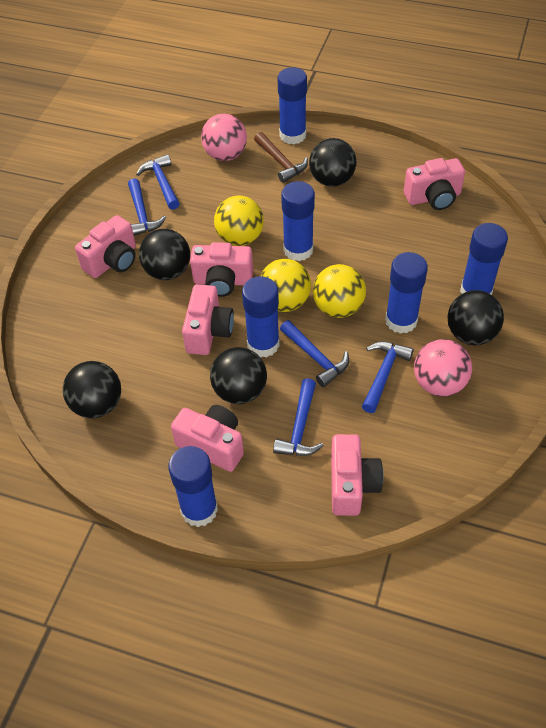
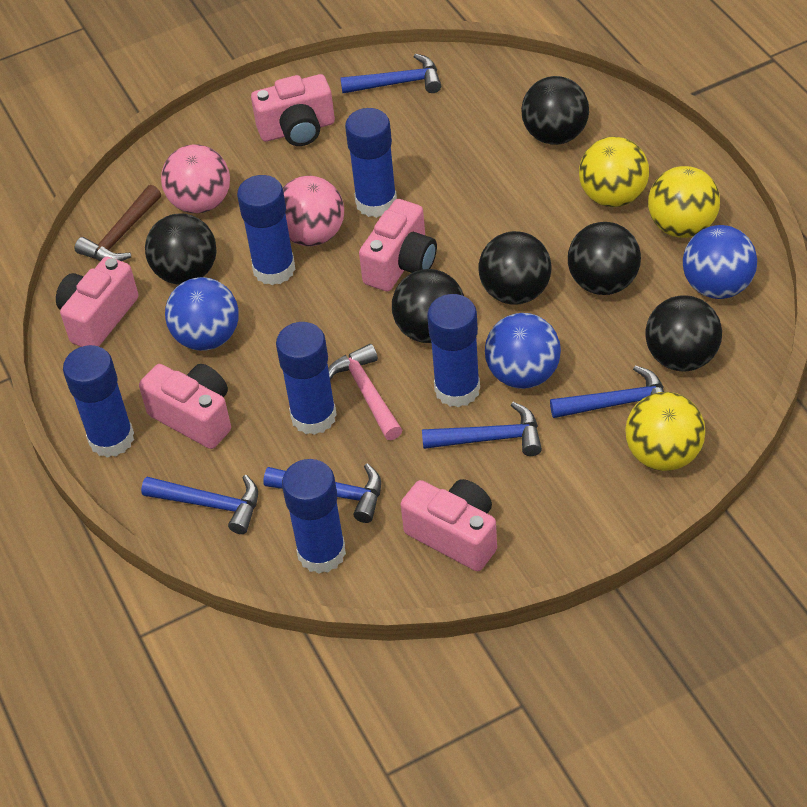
black ball: 5 -> 6
blue ball: 0 -> 3
pink camera: 6 -> 5
pink hammer: 0 -> 1

